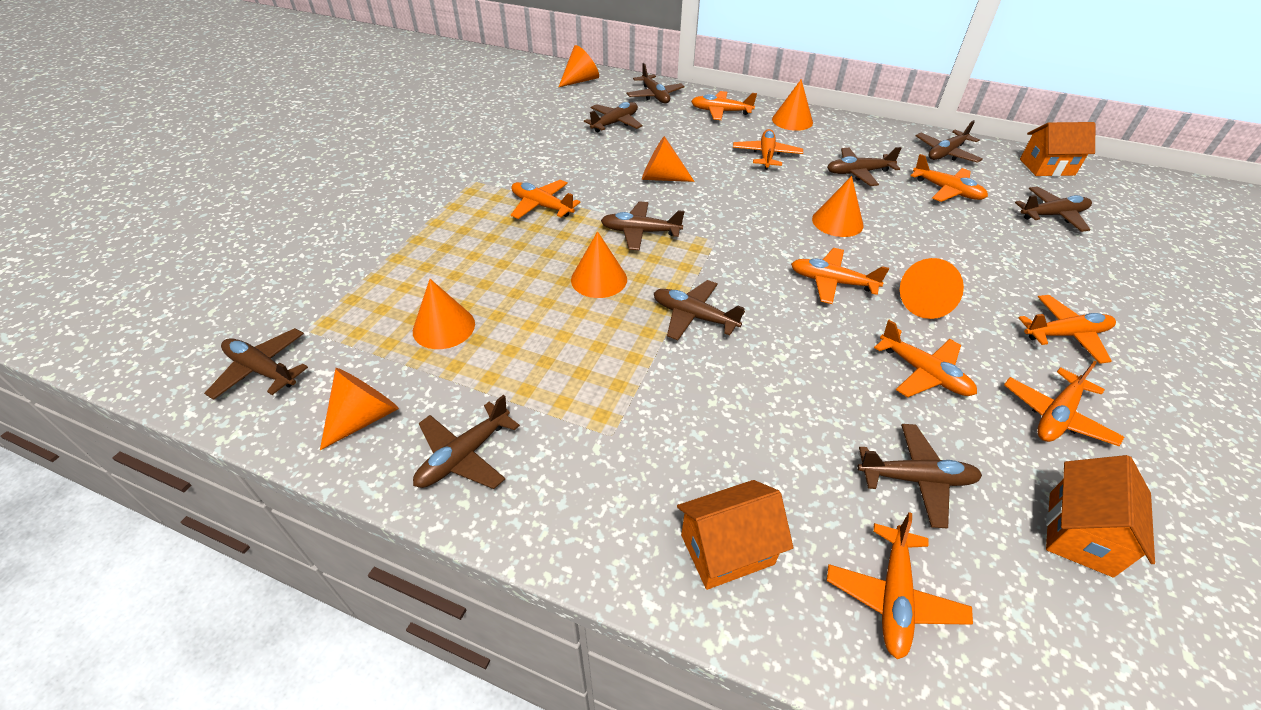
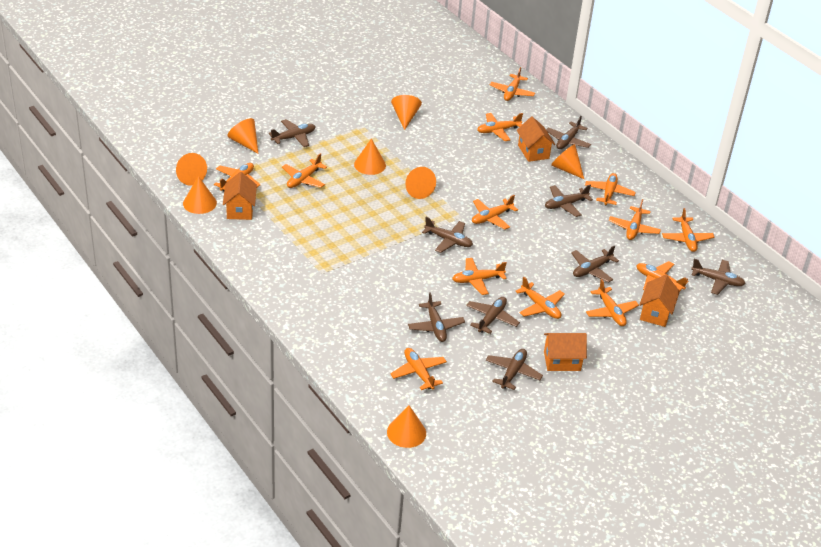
brown plane: 10 -> 9
orange house: 3 -> 4
orange plane: 9 -> 13

